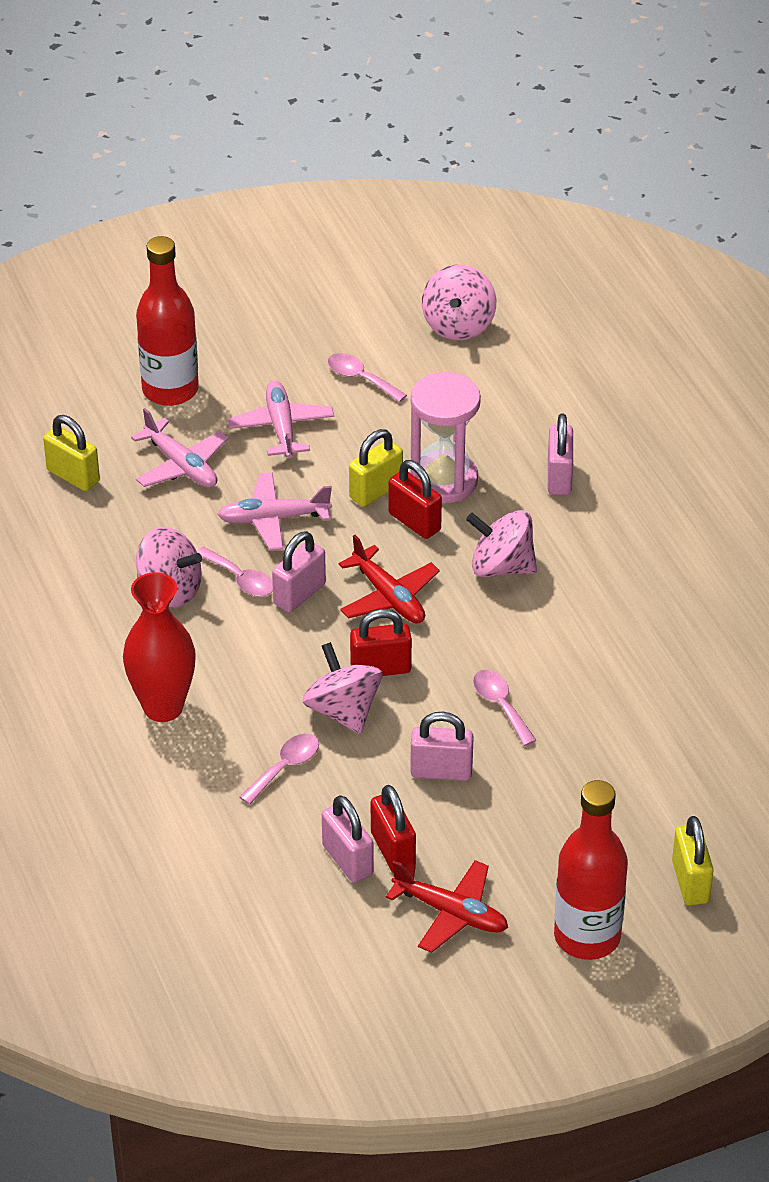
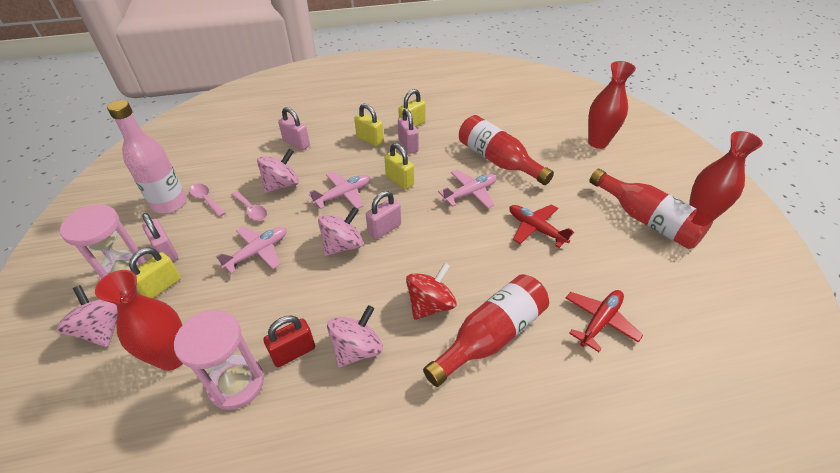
pink bottle: 0 -> 1
pink hourglass: 1 -> 2
pink spoon: 4 -> 2
red bottle: 2 -> 3
red padlock: 3 -> 1
red spinning top: 0 -> 1
red vase: 1 -> 3
yellow padlock: 3 -> 4

